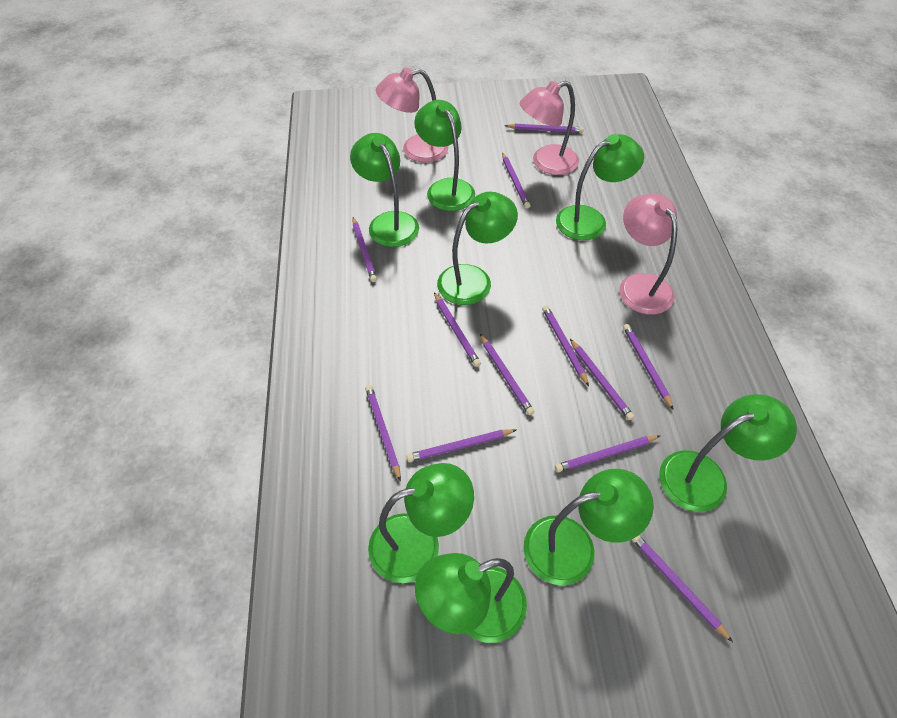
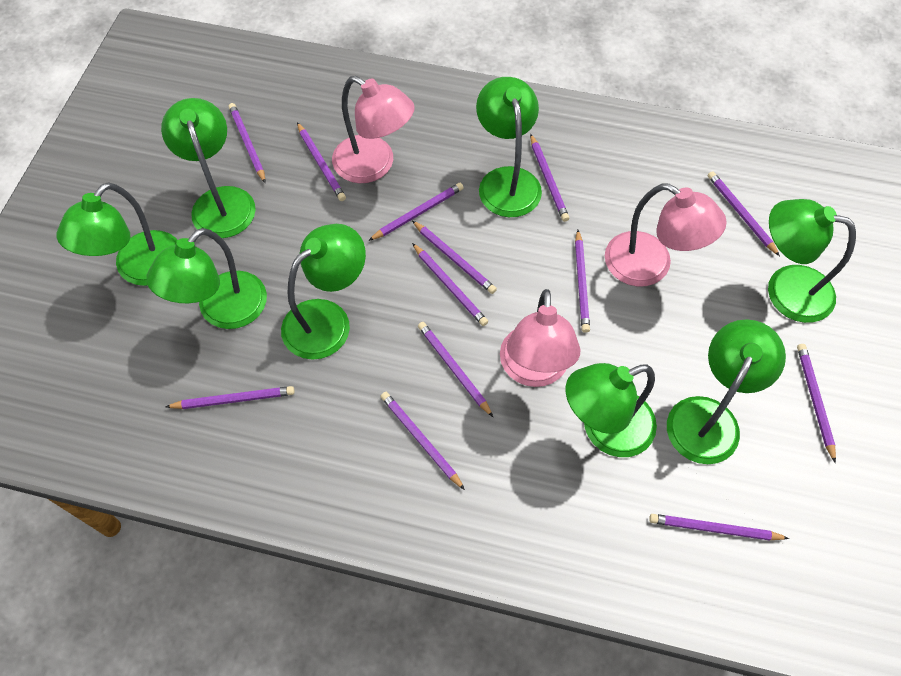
purple pencil: 12 -> 13

